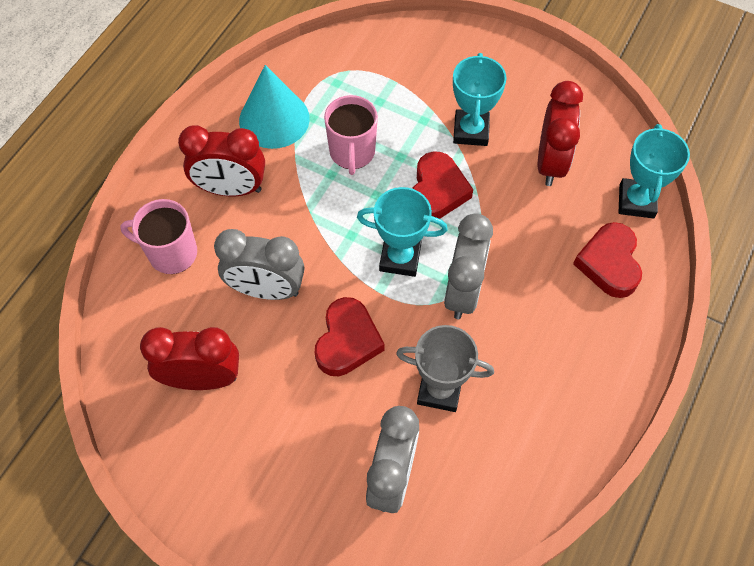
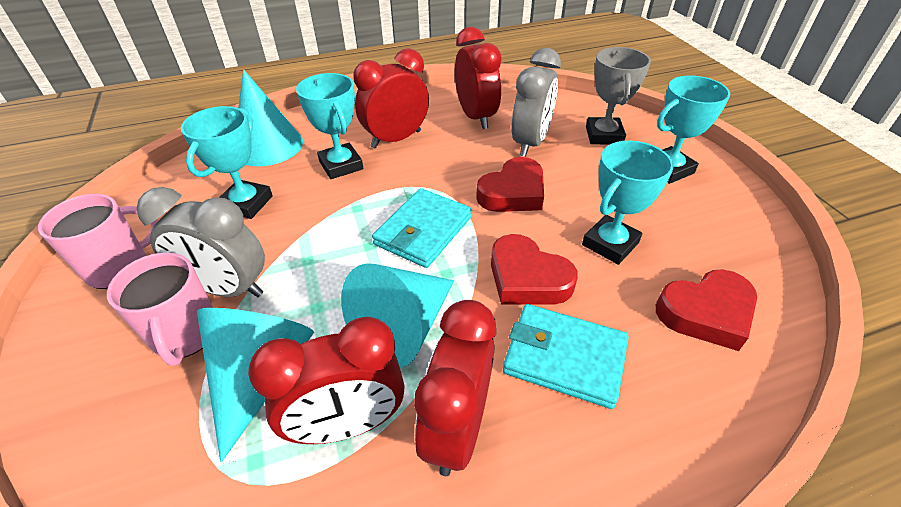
grey clock: 3 -> 2
red clock: 3 -> 4
turquoise cone: 1 -> 3
turquoise trophy: 3 -> 4
turquoise wallet: 0 -> 2

